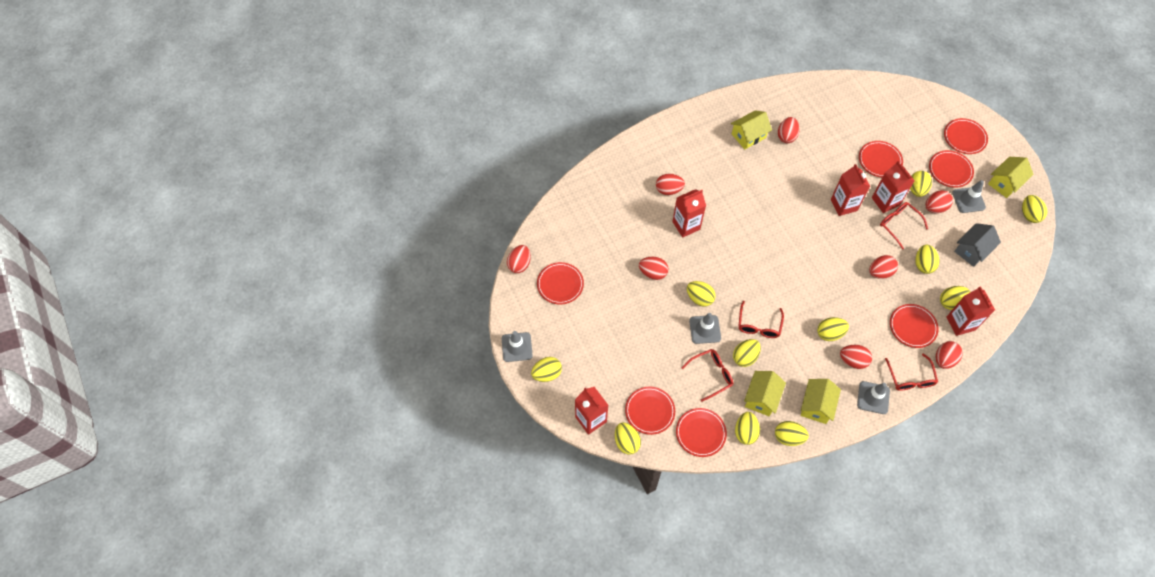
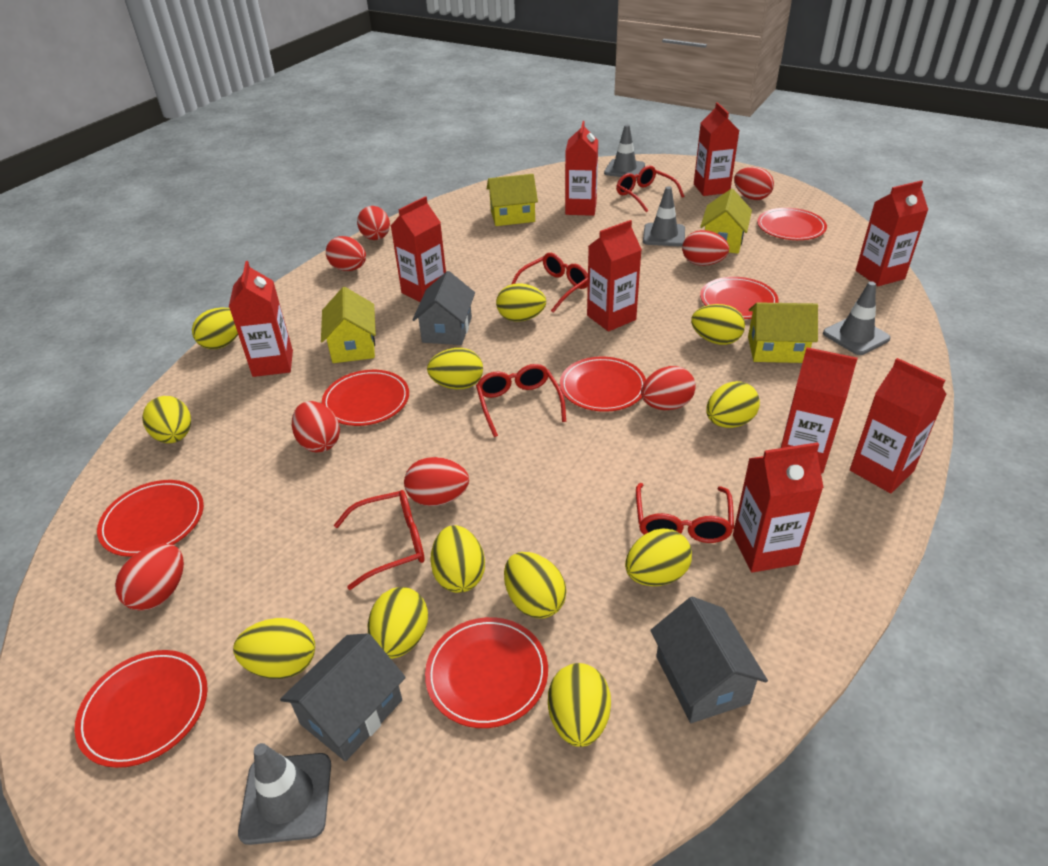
grey house: 1 -> 3
red carton: 5 -> 9
red glasses: 4 -> 5
yellow egg: 11 -> 12

